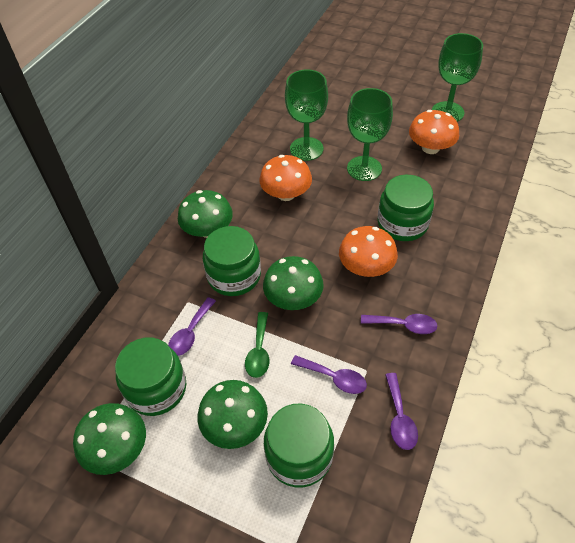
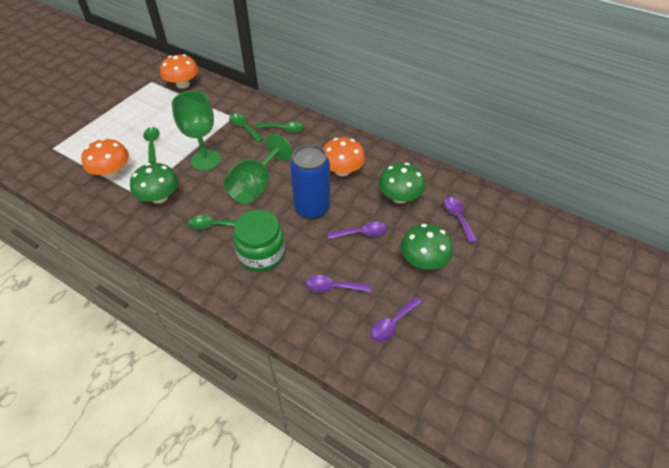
blue can: 0 -> 1
green goblet: 3 -> 2
green jar: 4 -> 1
green mushroom: 4 -> 3
green spoon: 1 -> 4

